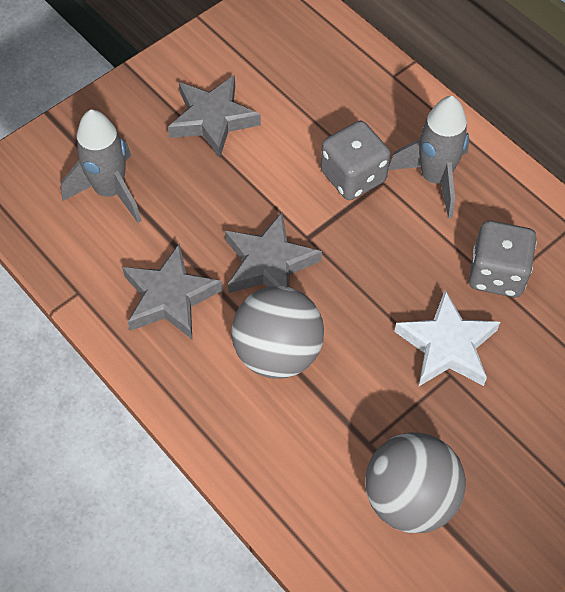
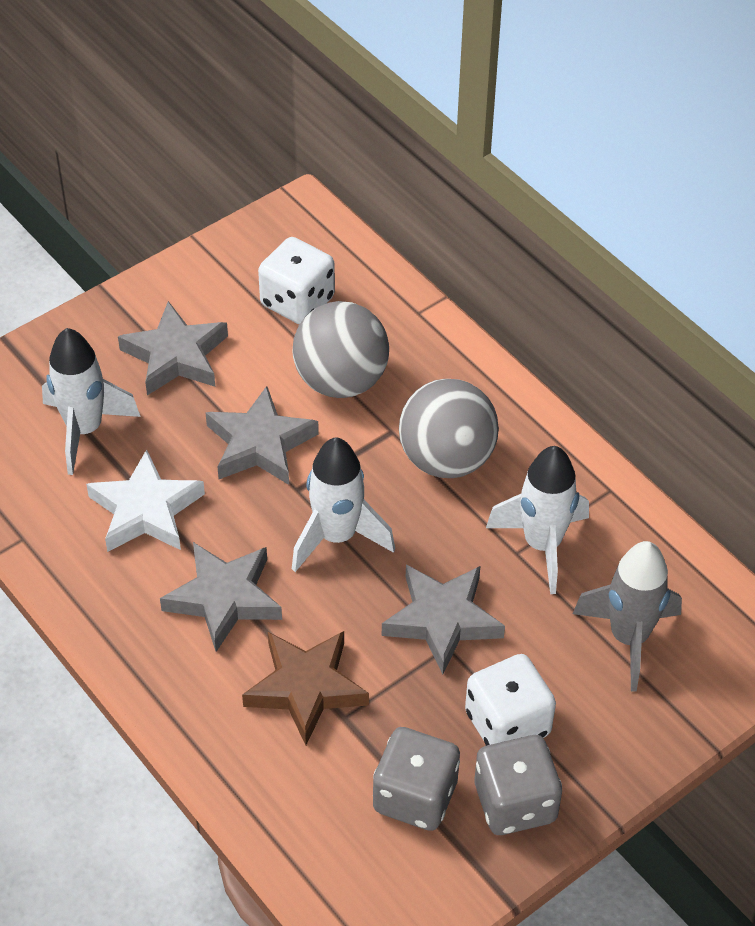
brown star: 0 -> 1
grey rocket: 2 -> 1
grey star: 3 -> 4
white dice: 0 -> 2
white rocket: 0 -> 3

